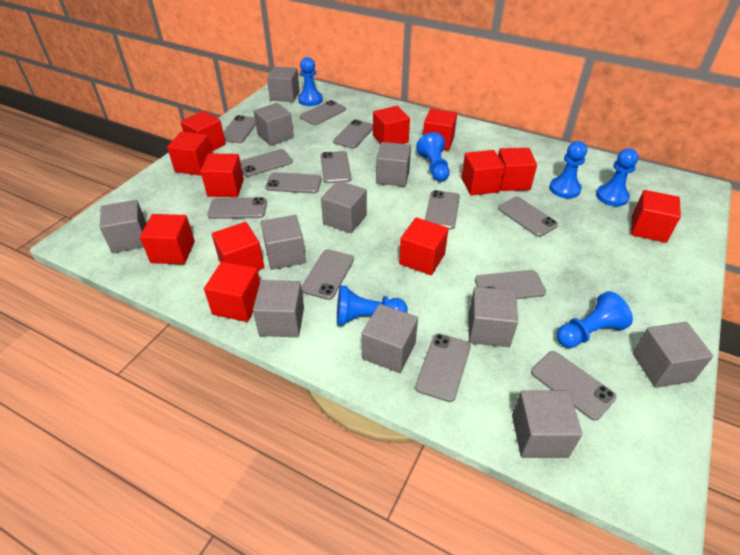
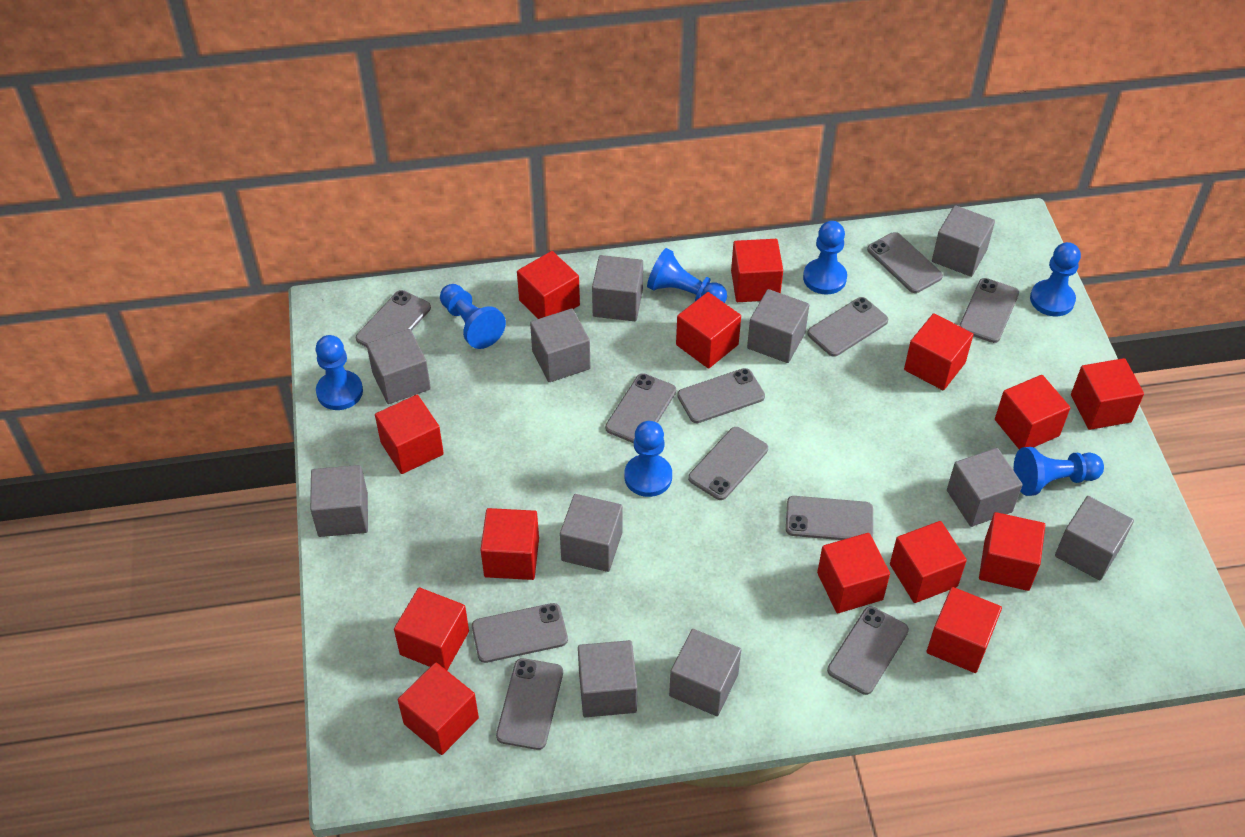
blue pawn: 6 -> 7
grey phone: 13 -> 11
red cube: 12 -> 14

